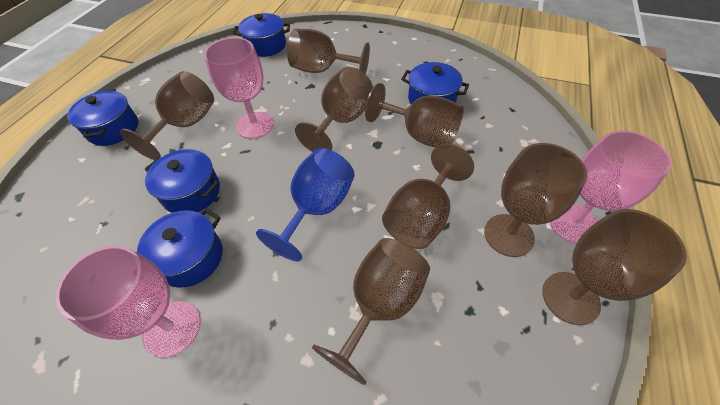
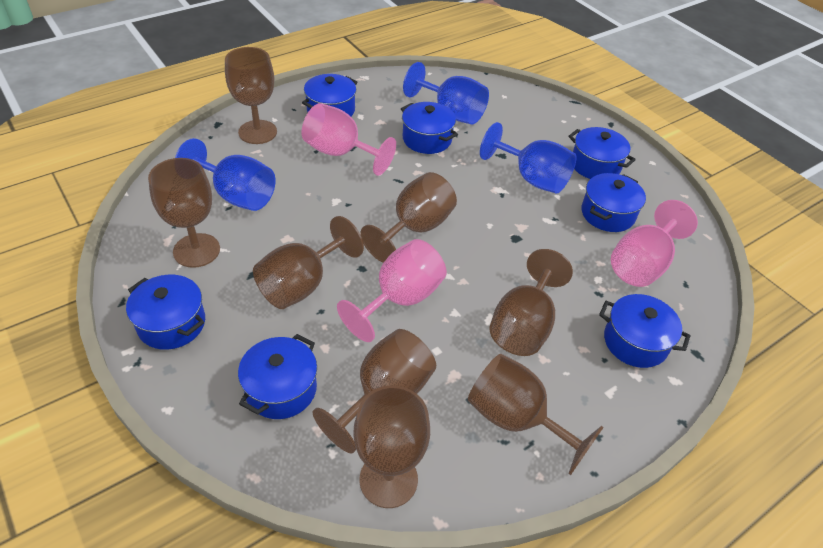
blue goblet: 1 -> 3
blue pot: 5 -> 7

